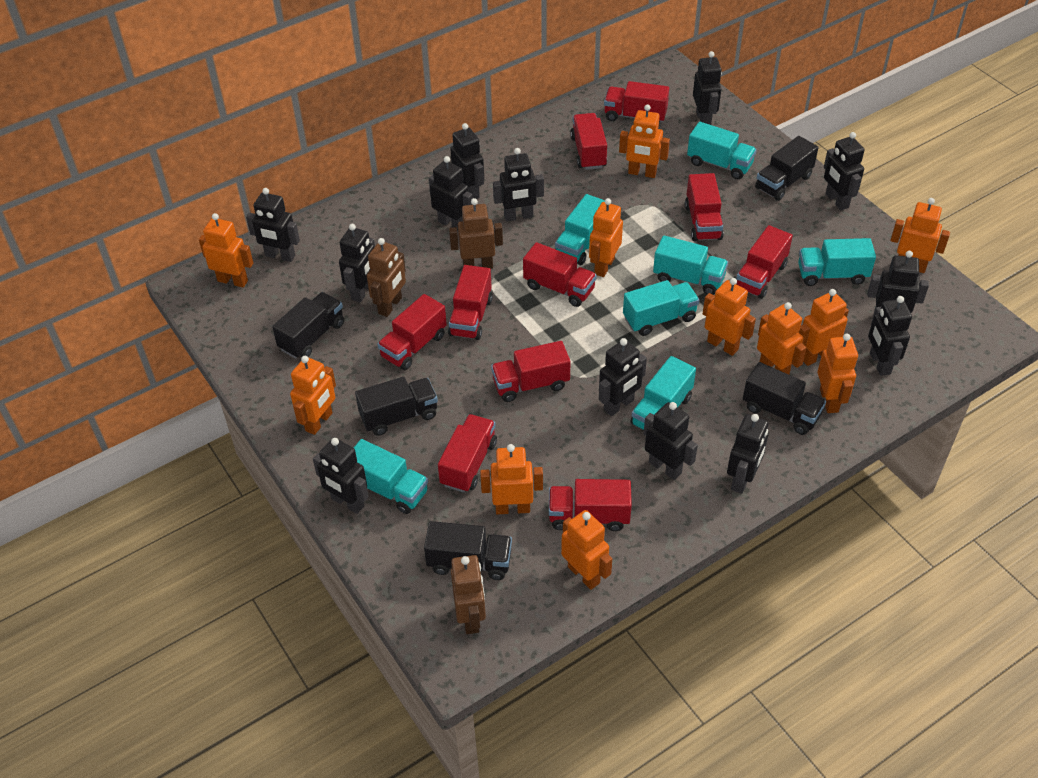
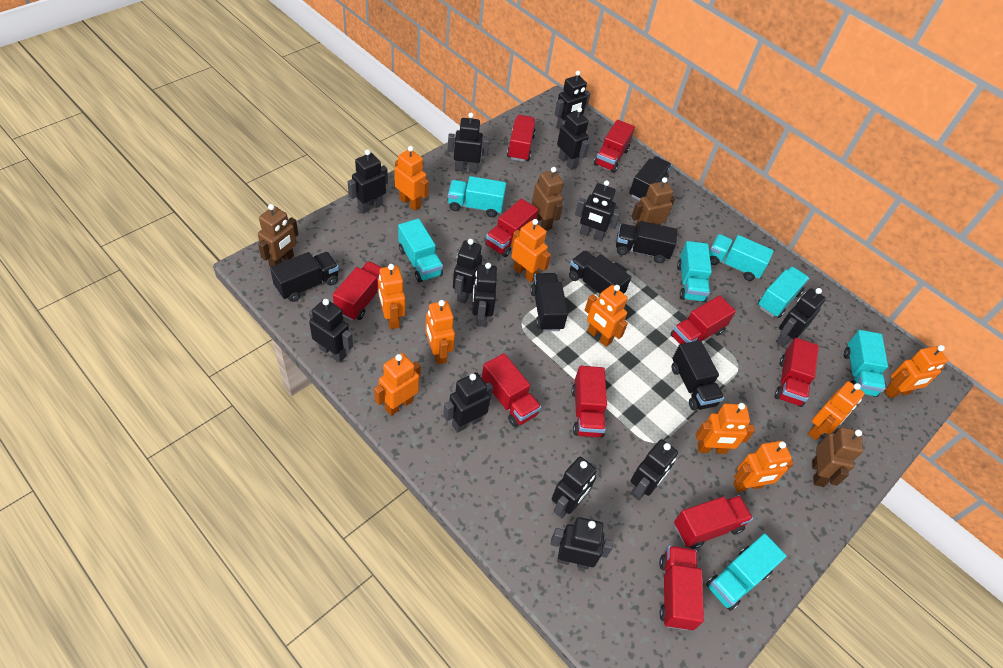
black truck: 5 -> 6
brown robot: 3 -> 4
orange robot: 11 -> 10

